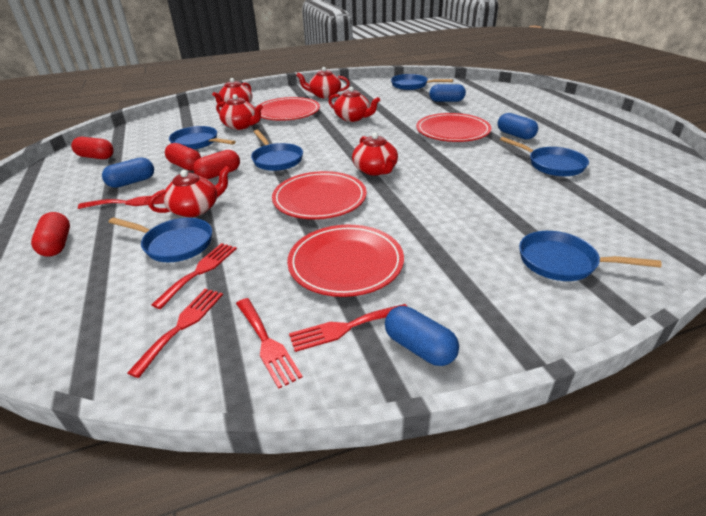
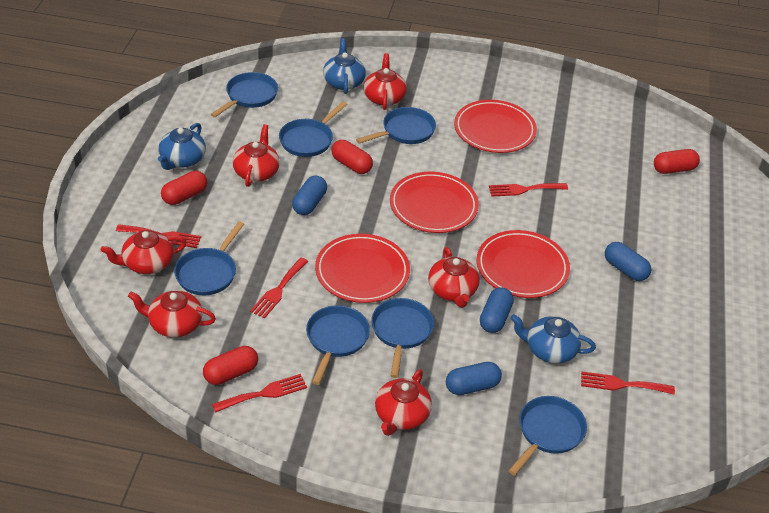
blue pan: 6 -> 7
blue teapot: 0 -> 3

